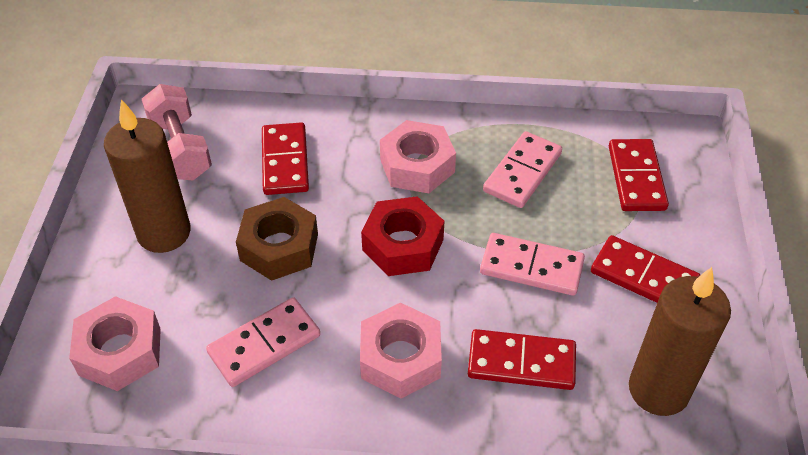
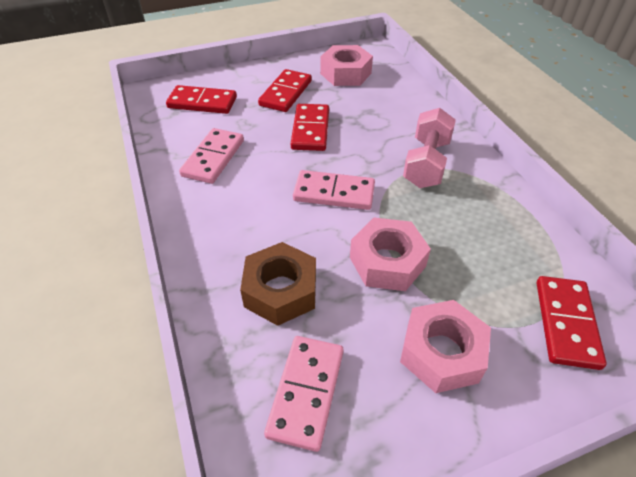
brown candle: 2 -> 0
red nut: 1 -> 0

